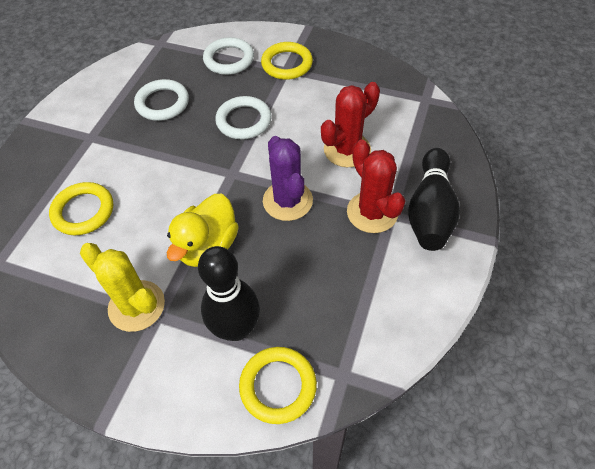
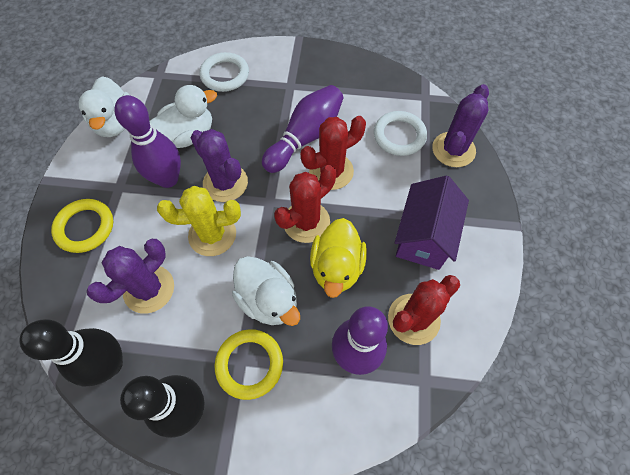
purple bowling pin: 0 -> 3
purple cactus: 1 -> 3
purple house: 0 -> 1
red cactus: 2 -> 3
white duck: 0 -> 3
white ring: 3 -> 2
yellow ring: 3 -> 2

